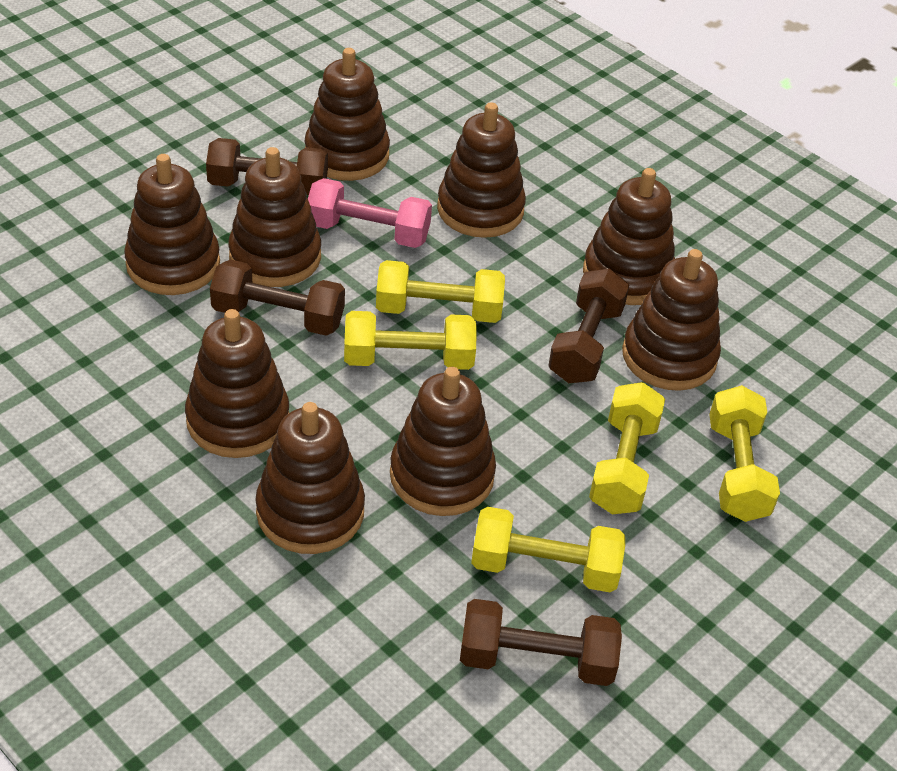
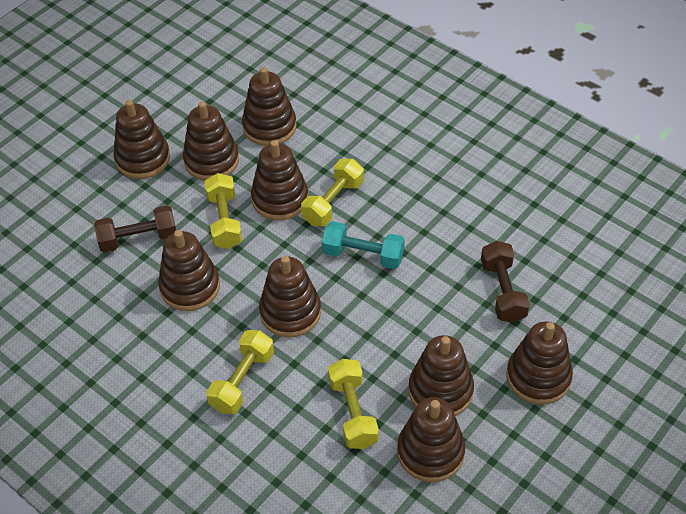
brown dumbbell: 4 -> 2
pink dumbbell: 1 -> 0
turquoise dumbbell: 0 -> 1
yellow dumbbell: 5 -> 4

